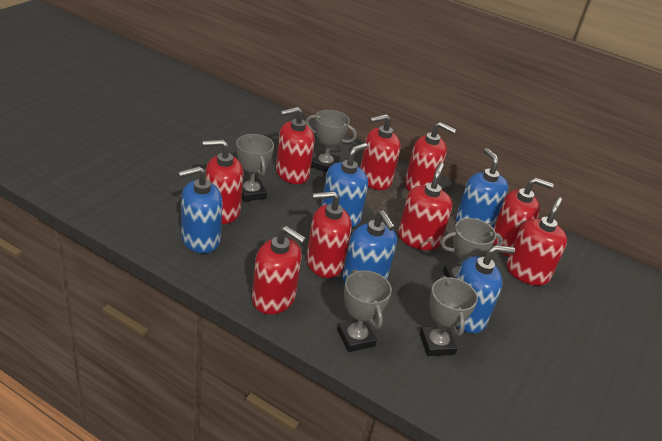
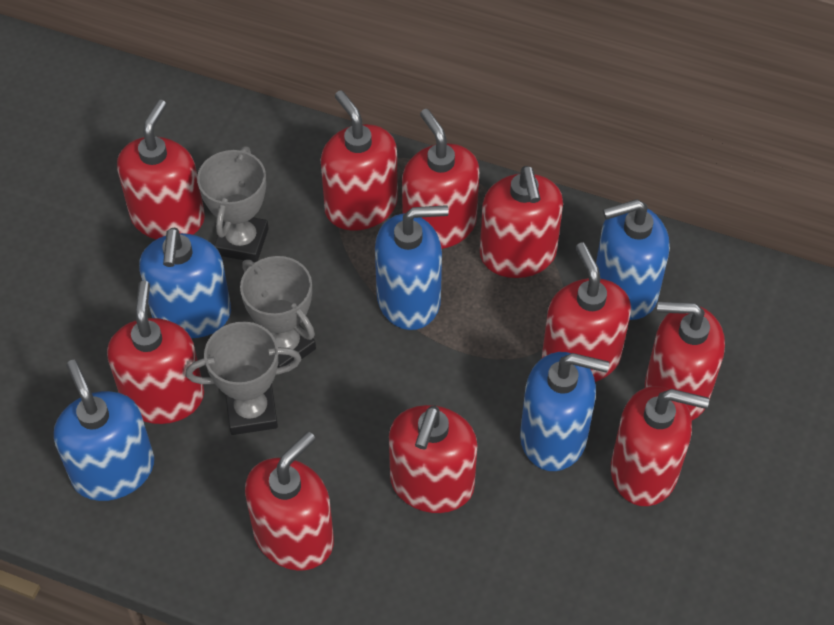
grey trophy: 5 -> 3
red soap dispenser: 9 -> 10

